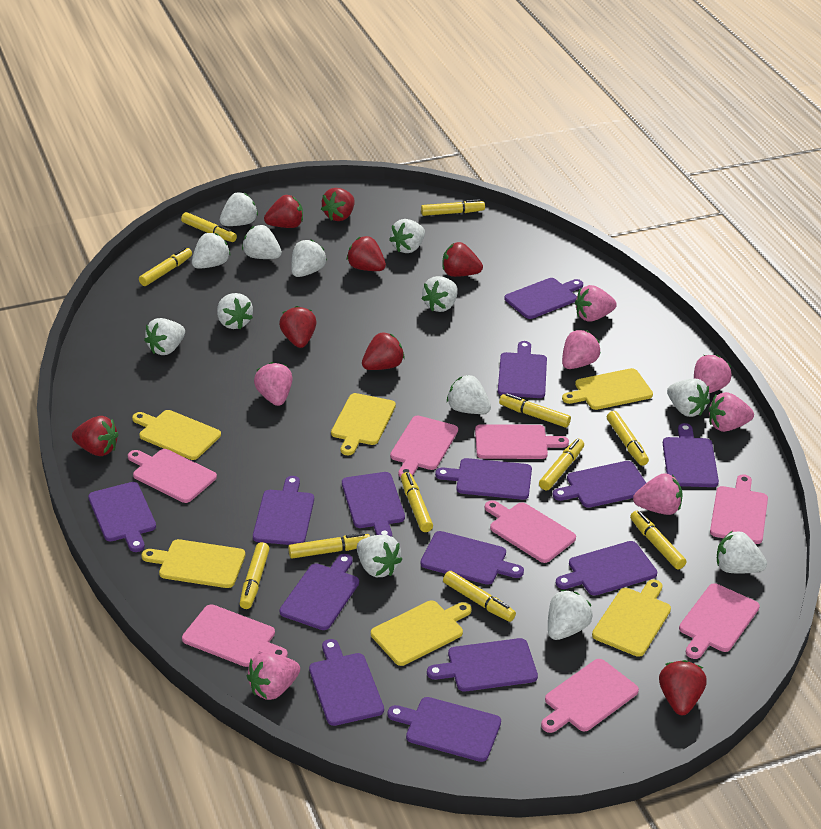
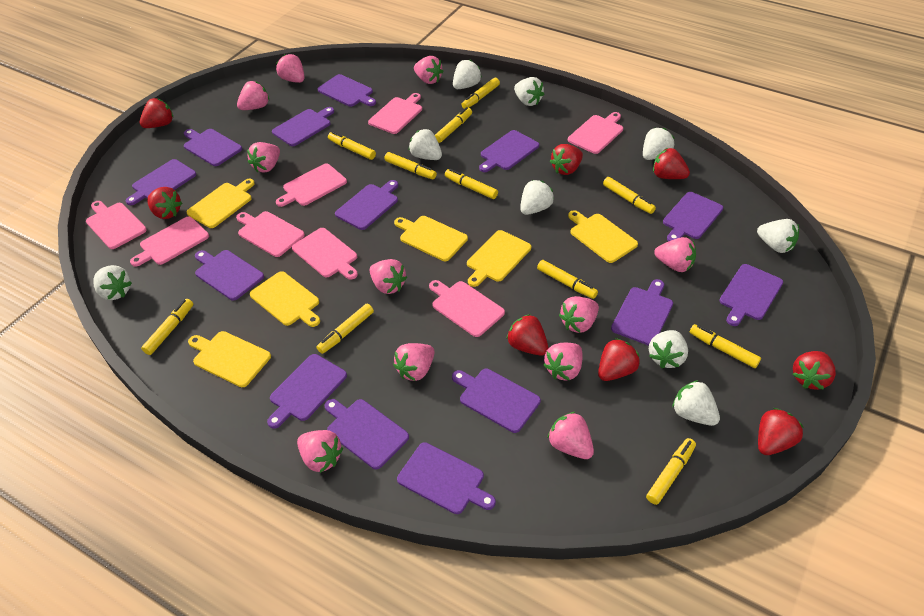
pink strawberry: 7 -> 11
white strawberry: 13 -> 9

